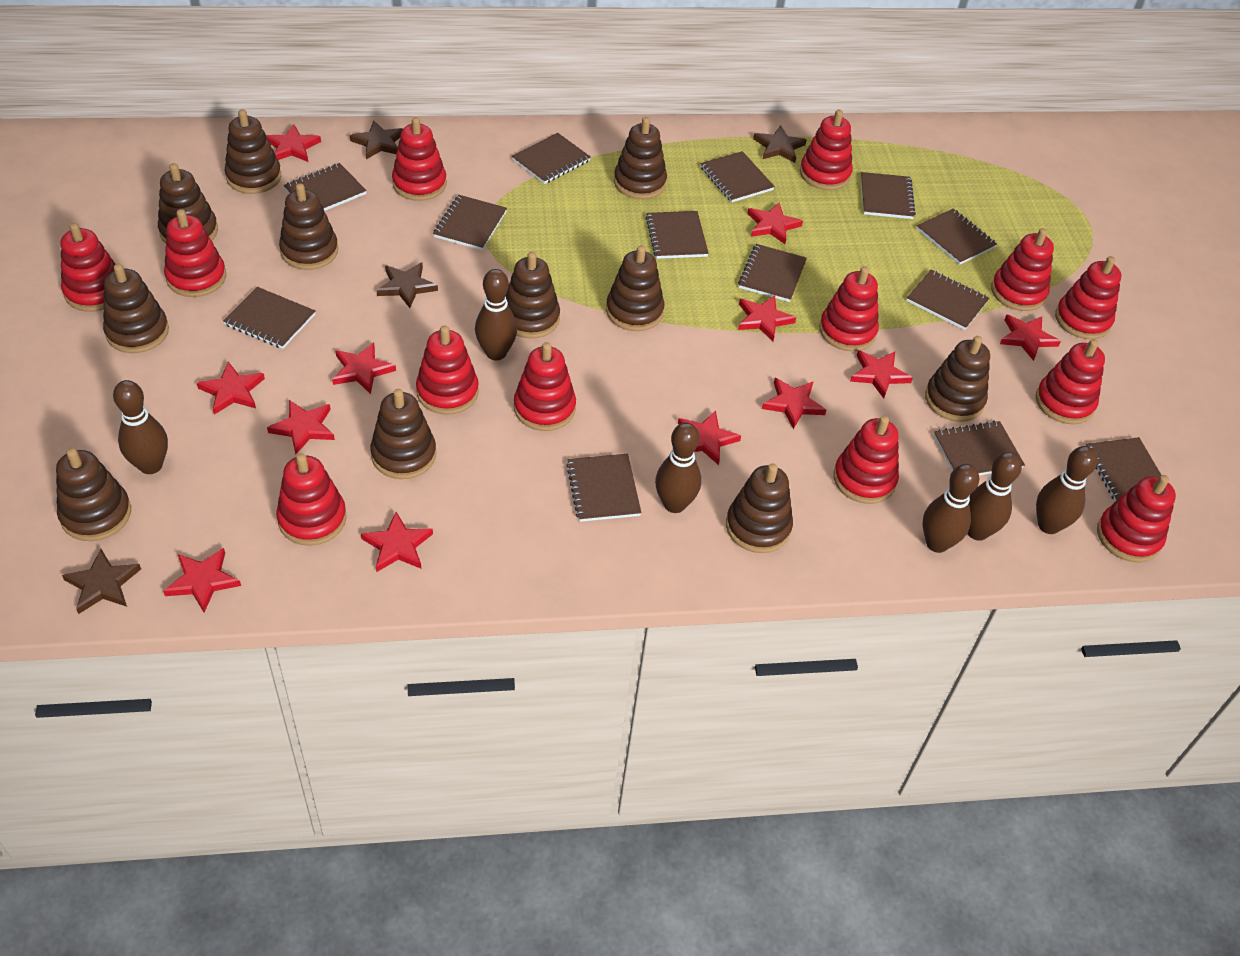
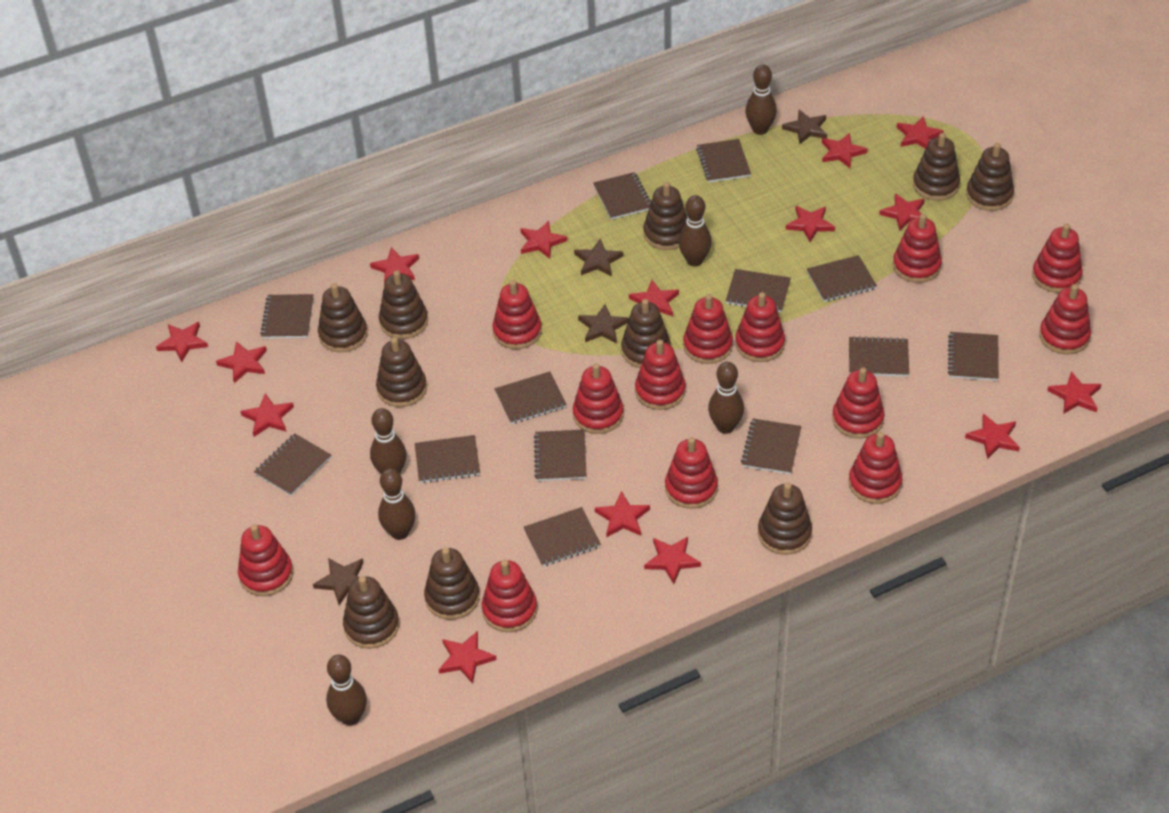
brown stacking toy: 11 -> 10
red star: 12 -> 15

